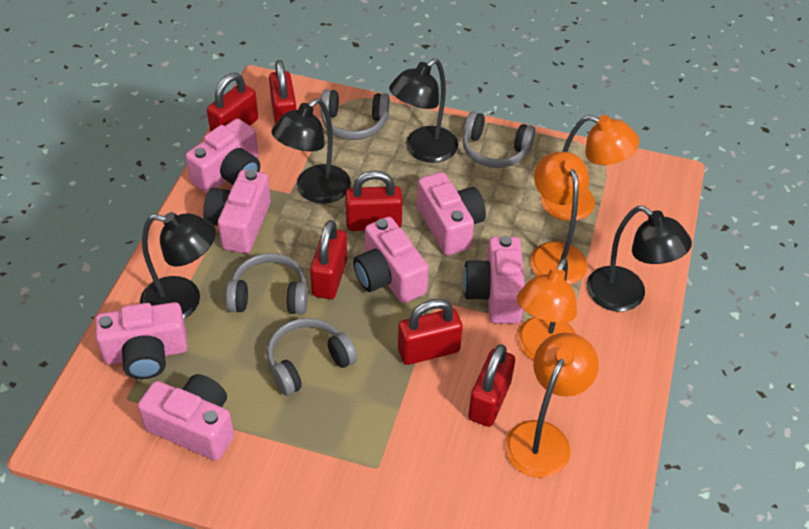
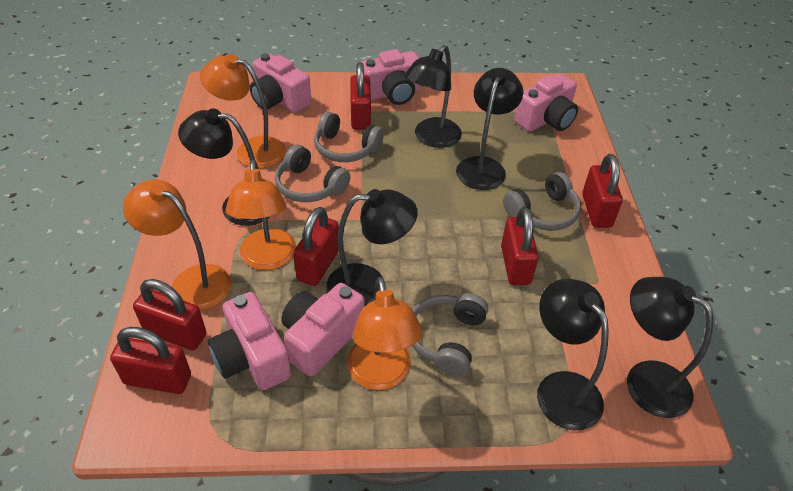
black lamp: 4 -> 6
pink camera: 7 -> 5

